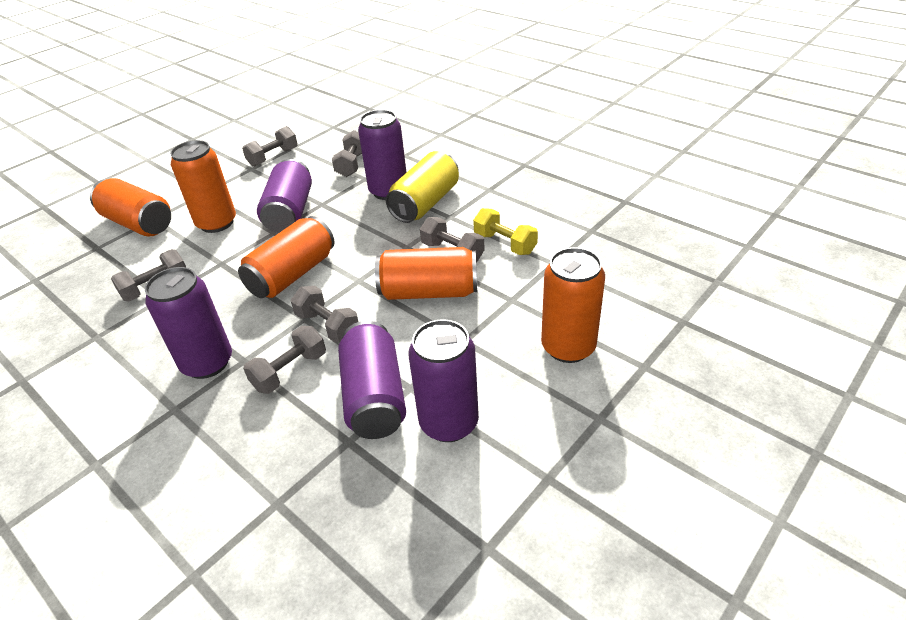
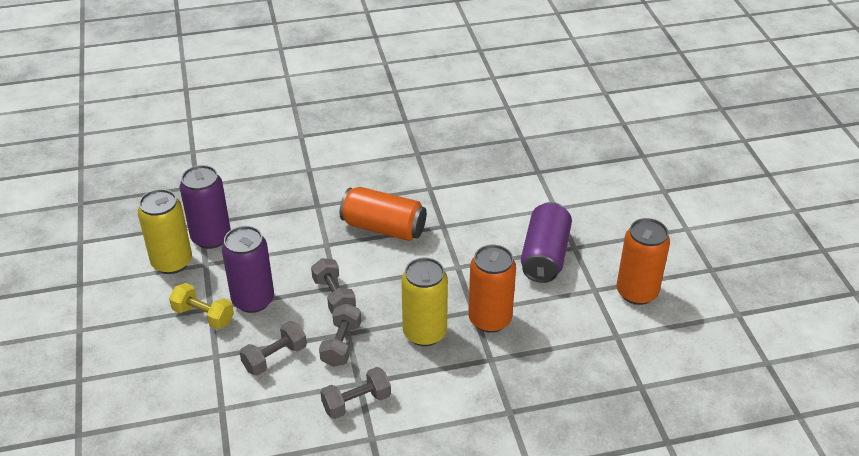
grey dumbbell: 6 -> 4
orange can: 5 -> 3
purple can: 5 -> 3
yellow can: 1 -> 2

